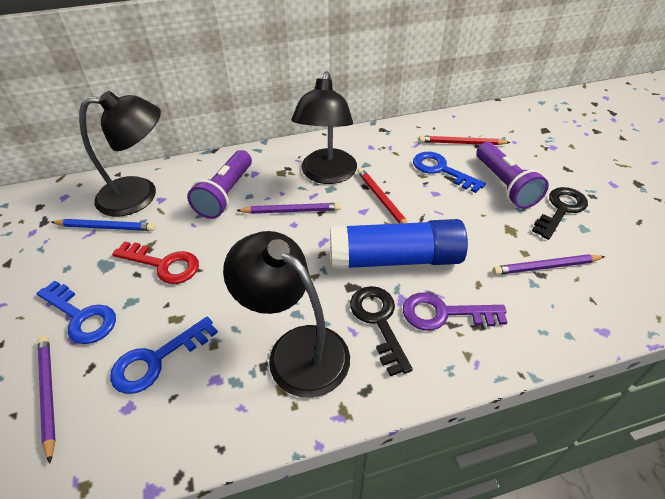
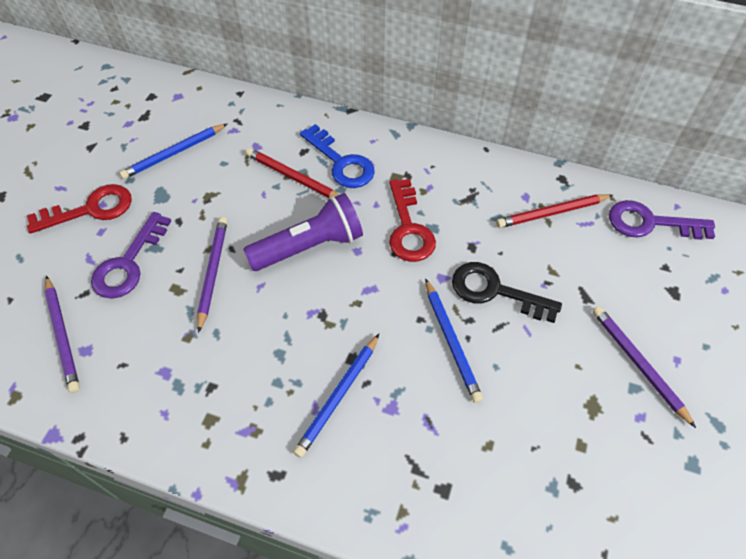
black key: 2 -> 1
black lamp: 3 -> 0
blue glue stick: 1 -> 0
blue key: 3 -> 1
blue pencil: 1 -> 3
purple flashlight: 2 -> 1
purple key: 1 -> 2
red key: 1 -> 2

